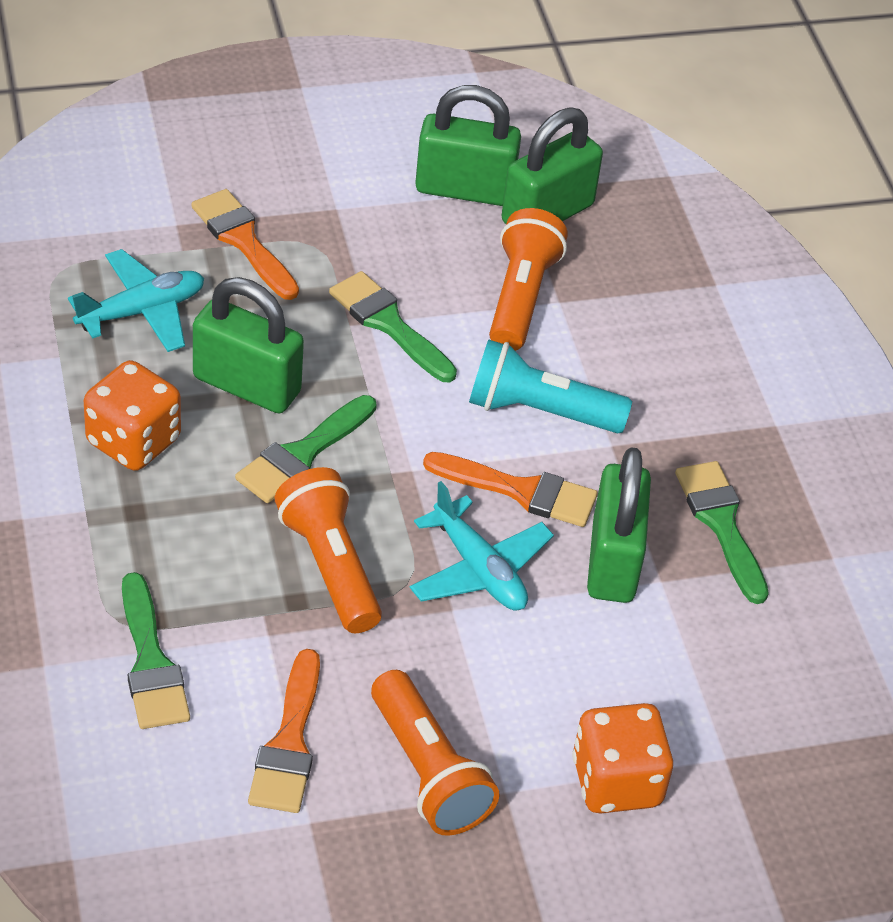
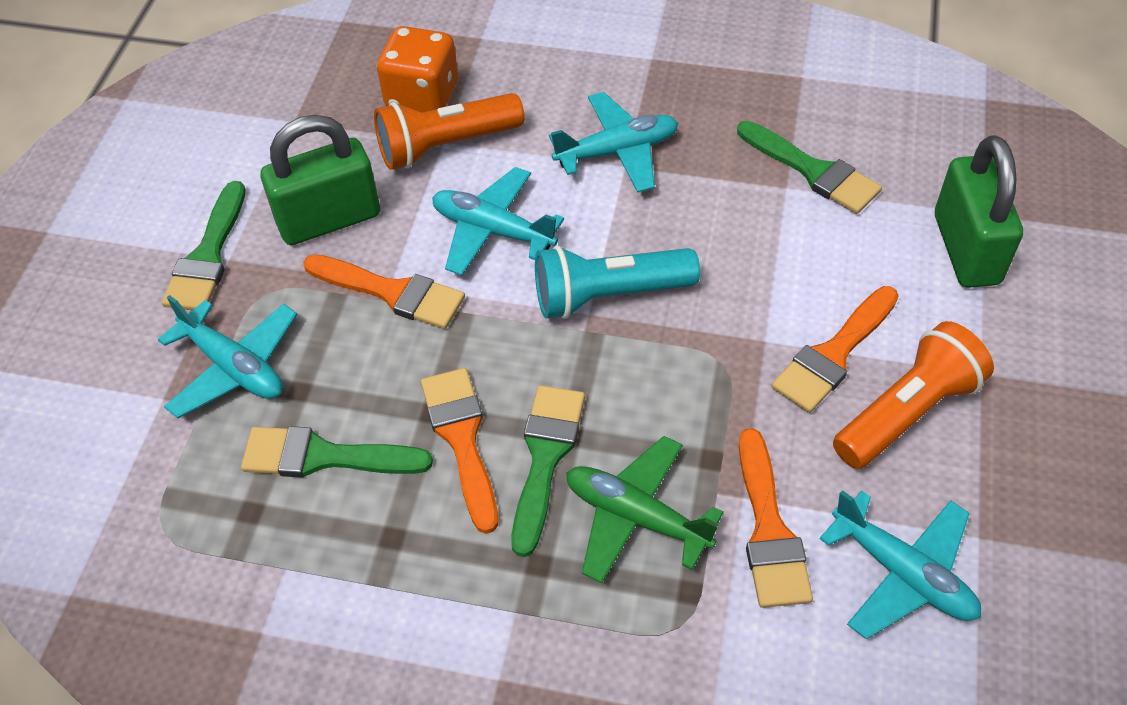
green padlock: 4 -> 2
green plane: 0 -> 1
orange brush: 3 -> 4
orange dice: 2 -> 1
orange flashlight: 3 -> 2
turquoise plane: 2 -> 4

